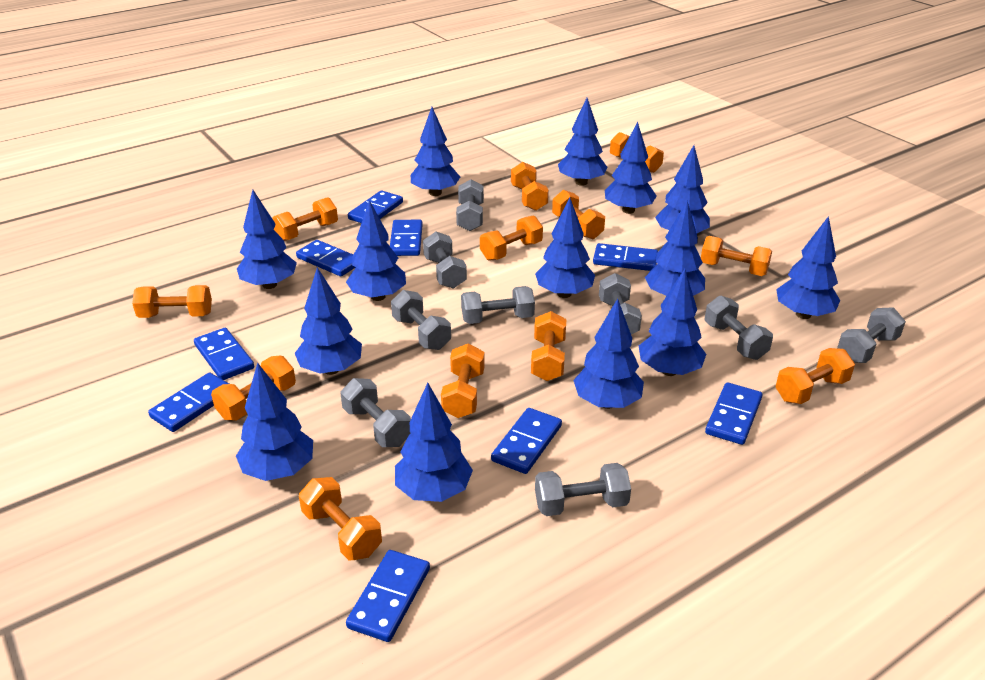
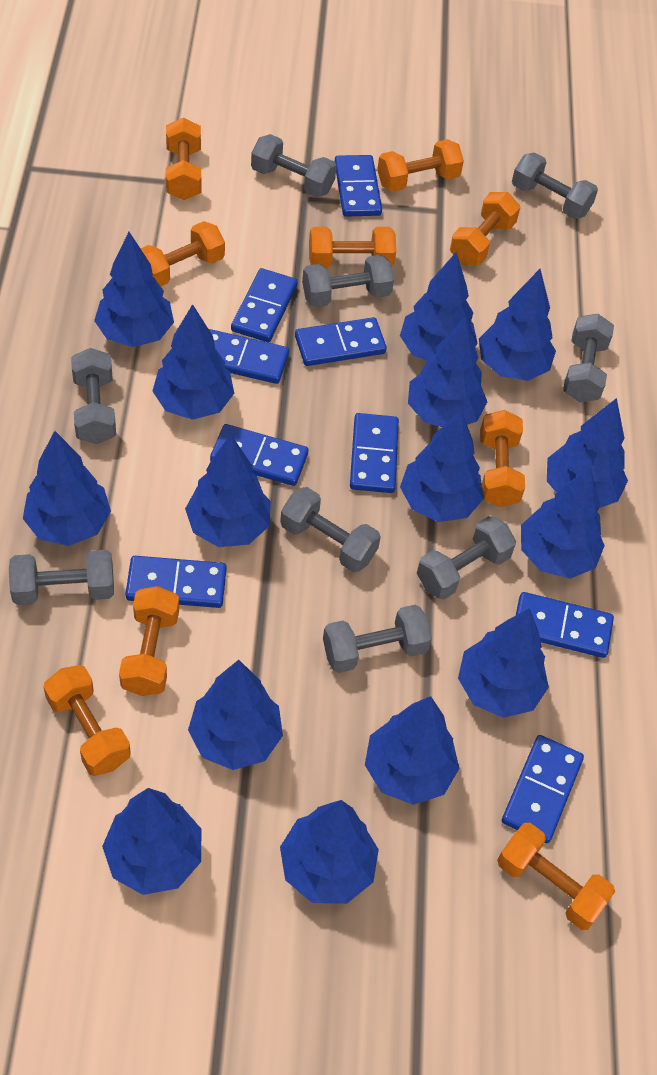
blue tree: 14 -> 15
orange dumbbell: 12 -> 9

